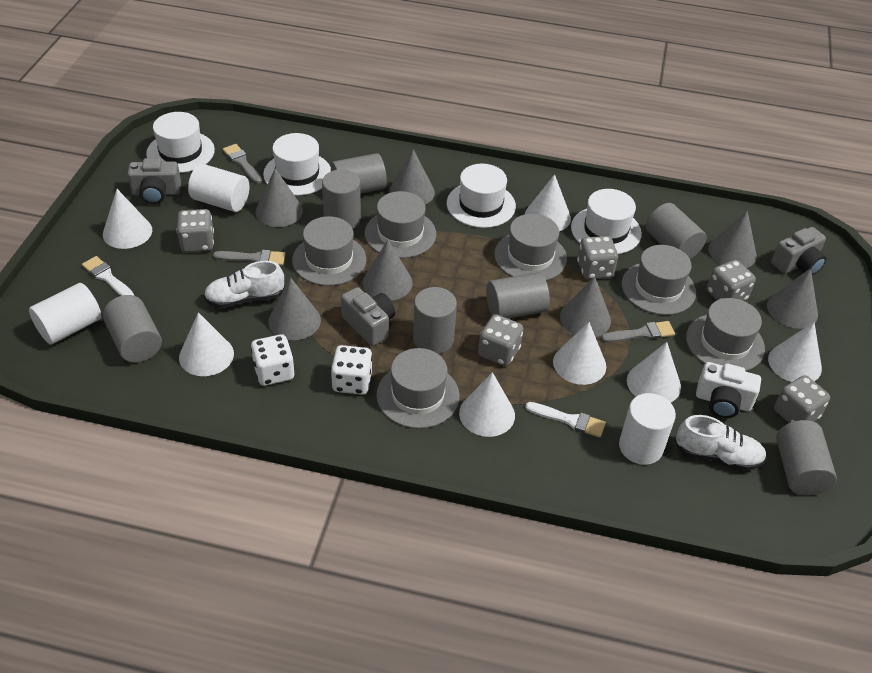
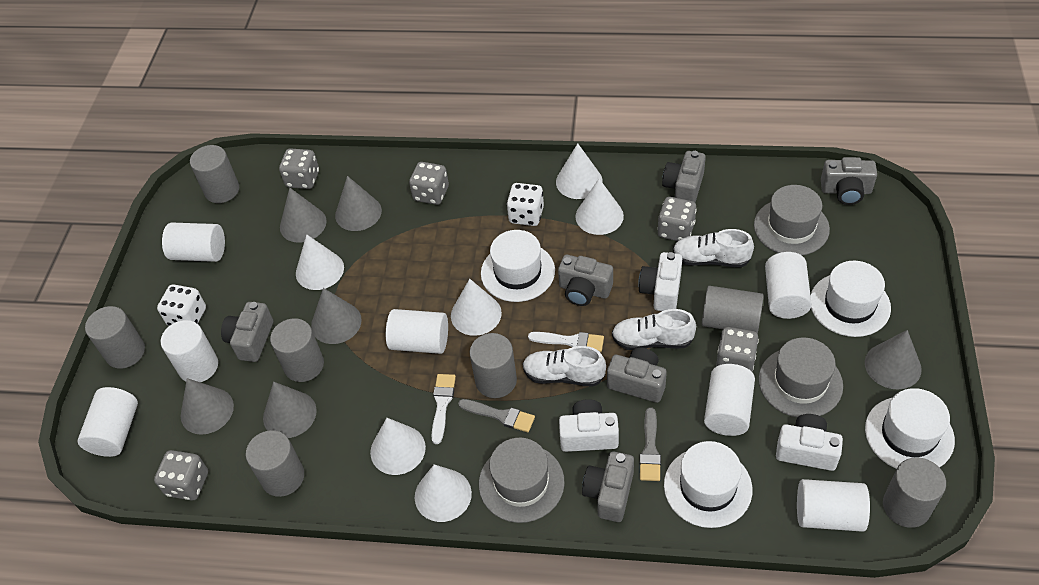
grey brush: 3 -> 2
grey camera: 3 -> 6
grey cone: 7 -> 6
grey hat: 6 -> 3
white camera: 1 -> 3
white cone: 7 -> 6
white cylinder: 3 -> 7
white shoe: 2 -> 3

